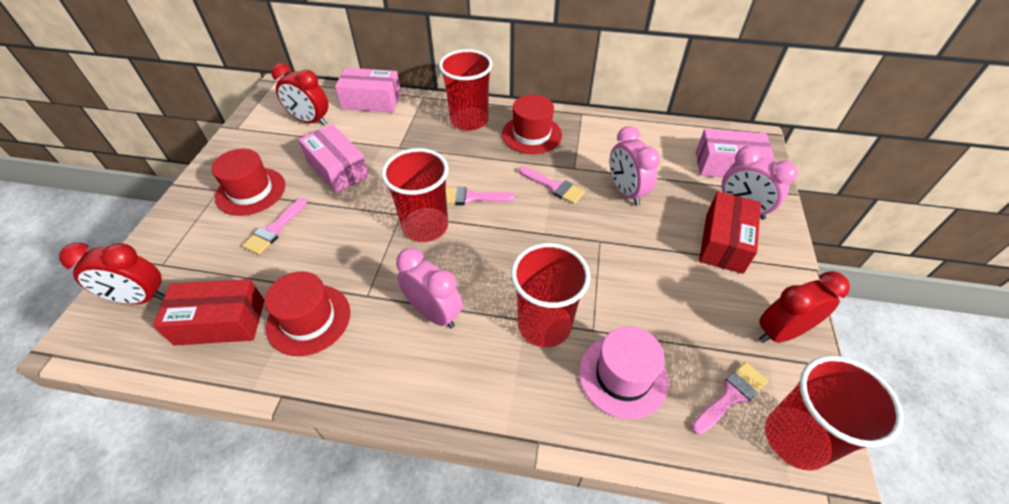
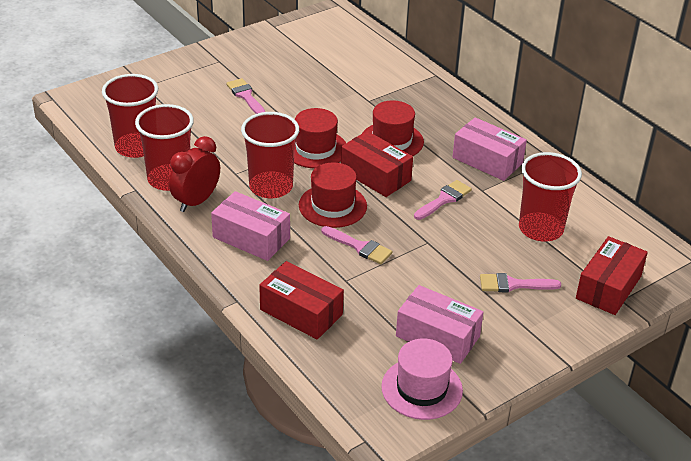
pink clock: 3 -> 0
red box: 2 -> 3
red clock: 3 -> 1

